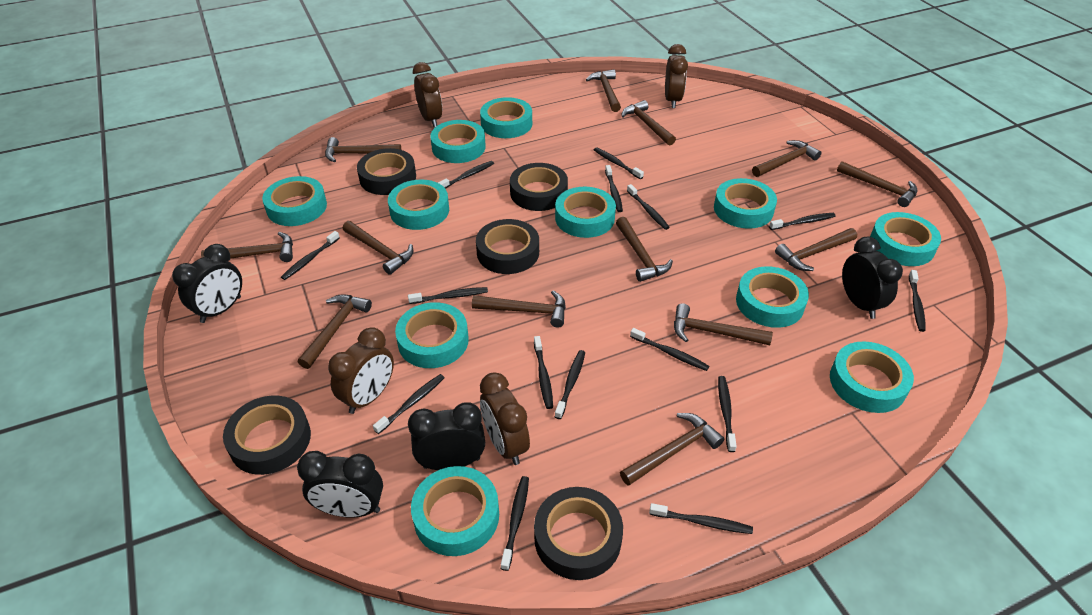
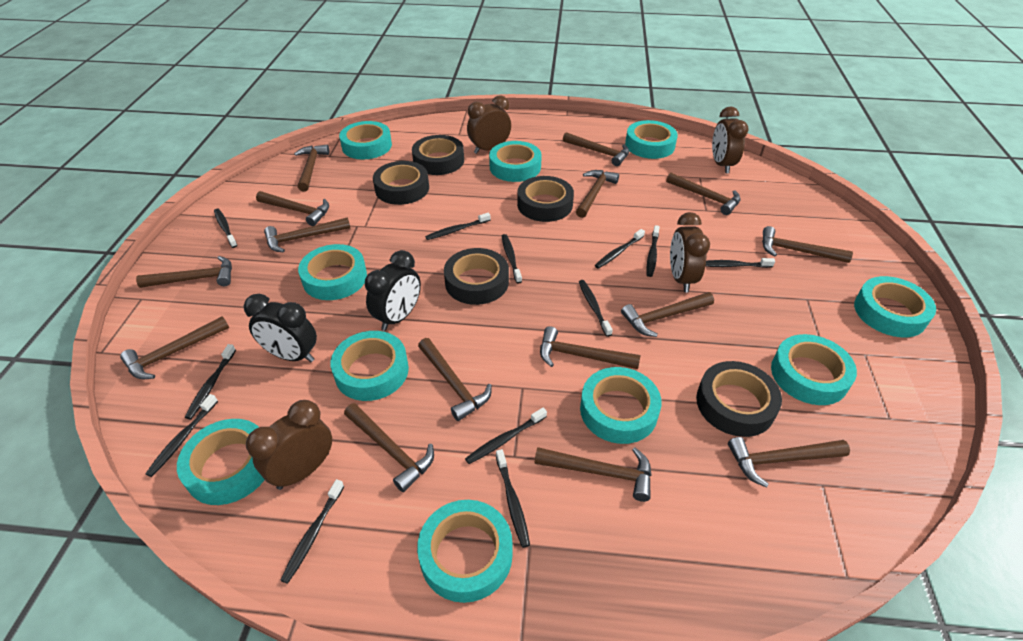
black clock: 4 -> 2
black toothbrush: 15 -> 12
brown hammer: 13 -> 15
turquoise tape: 11 -> 10

